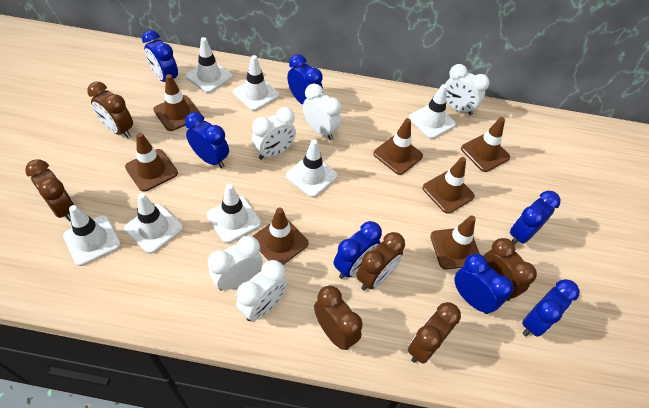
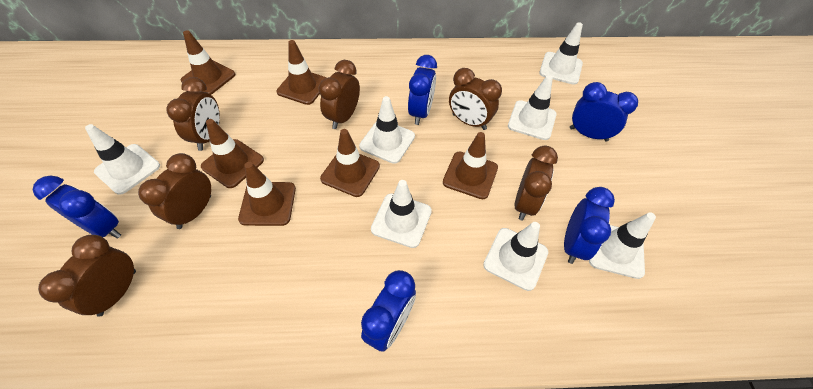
blue clock: 7 -> 5
brown traffic cone: 7 -> 6
white clock: 5 -> 0

